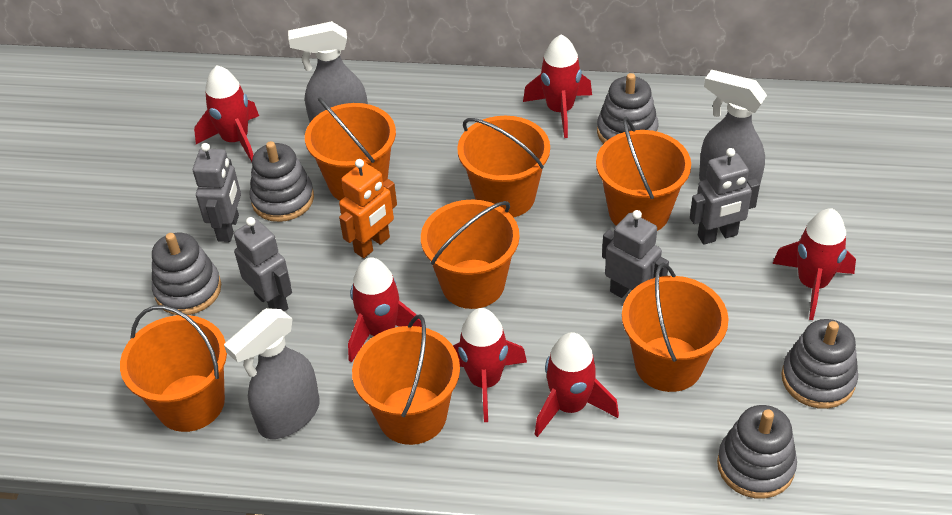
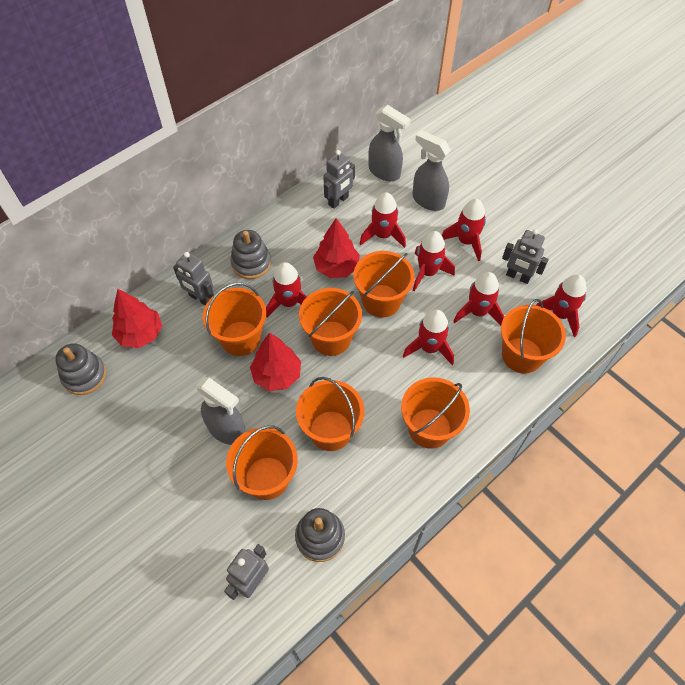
grey stacking toy: 5 -> 3
orange robot: 1 -> 0
red rocket: 6 -> 7
red tree: 0 -> 3

